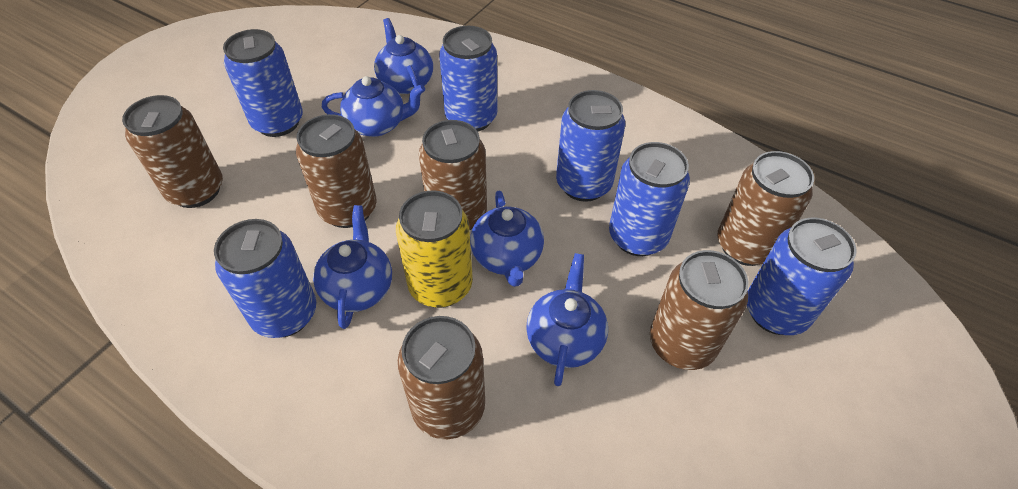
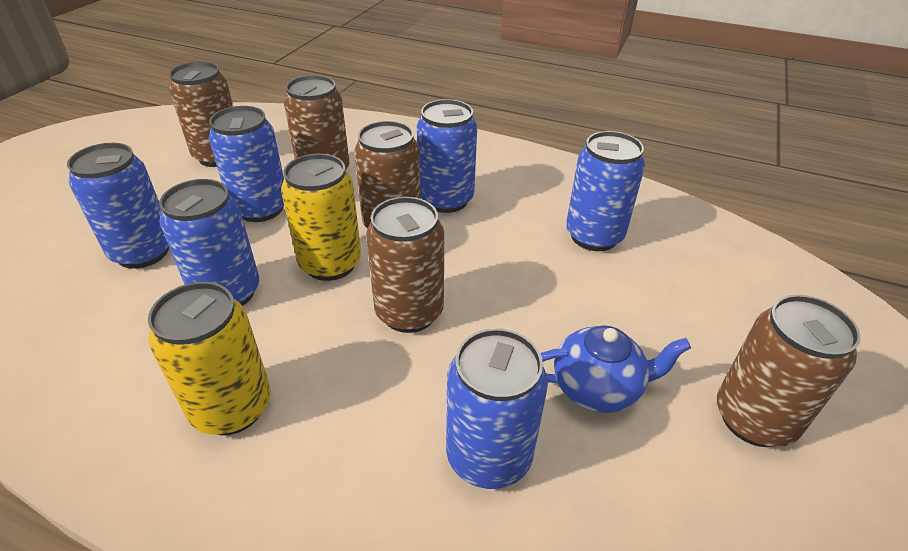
blue teapot: 5 -> 1
brown can: 6 -> 5
yellow can: 1 -> 2

